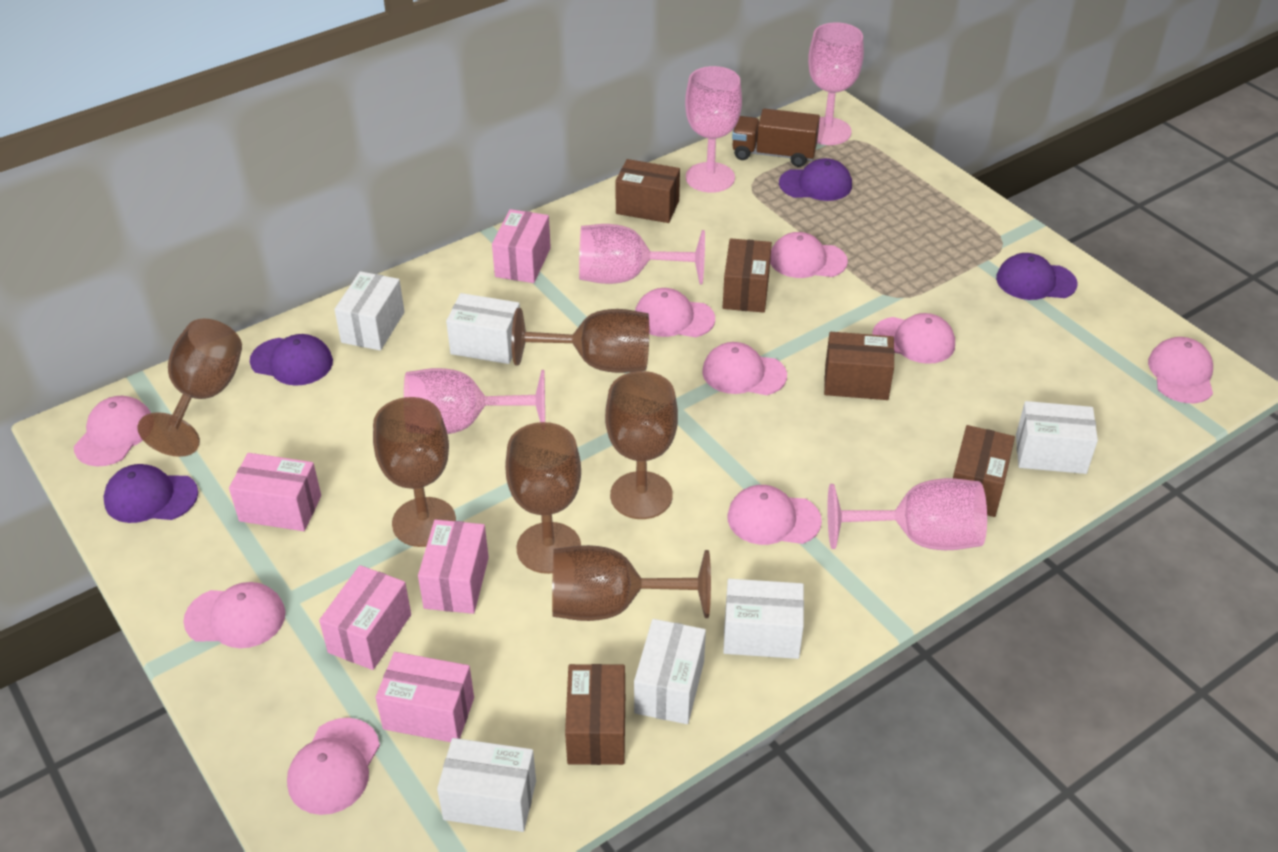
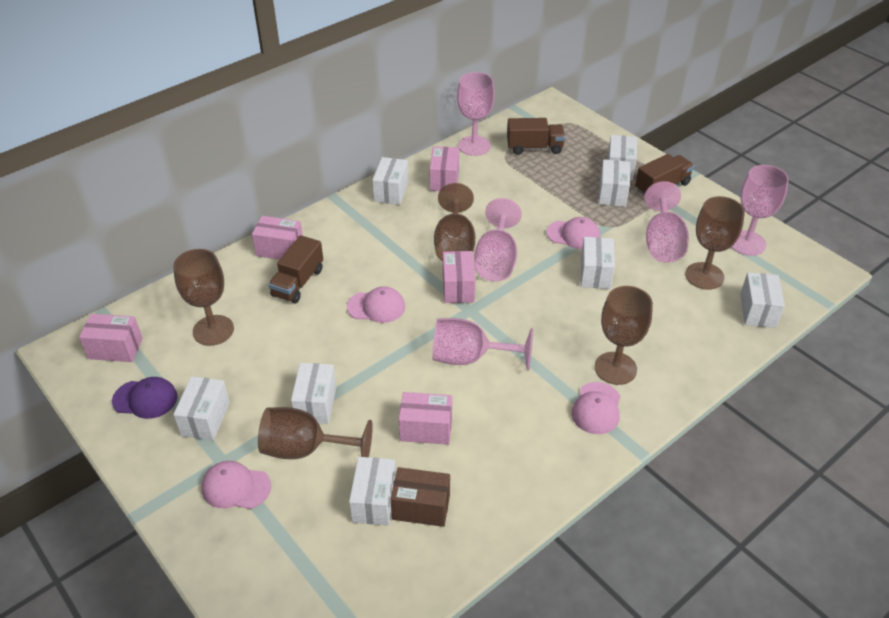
brown box: 5 -> 1
brown goblet: 6 -> 5
brown truck: 1 -> 3
pink cap: 9 -> 4
purple cap: 4 -> 1
white box: 6 -> 8

